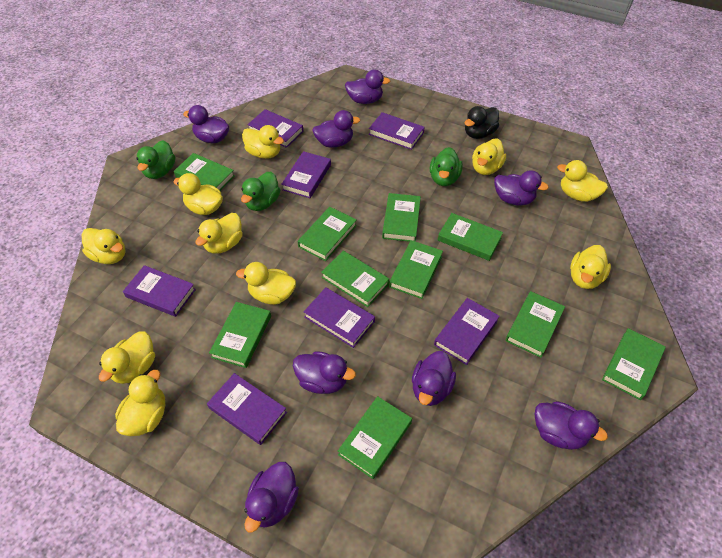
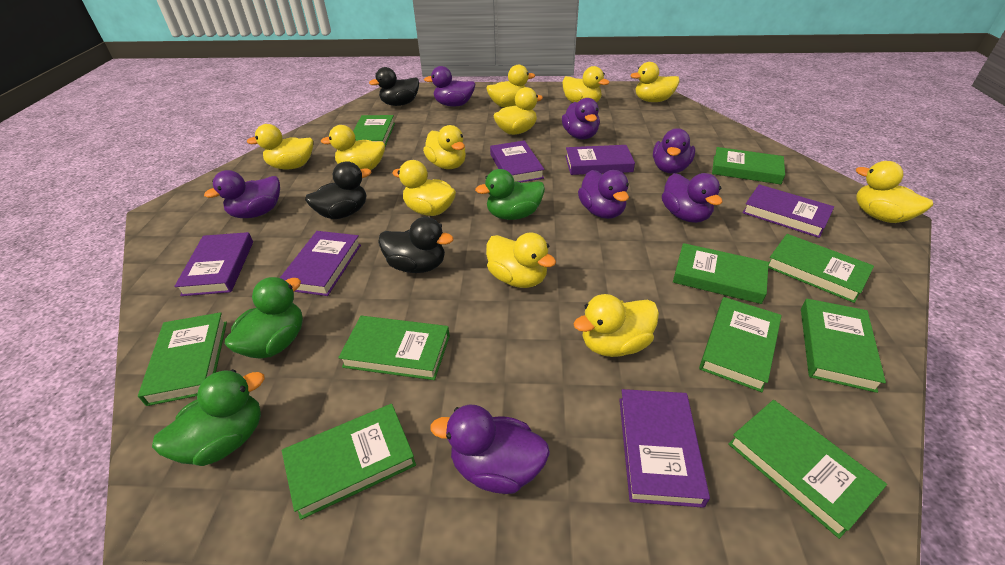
black duck: 1 -> 3
purple book: 7 -> 6
purple duck: 8 -> 7
yellow duck: 10 -> 11

